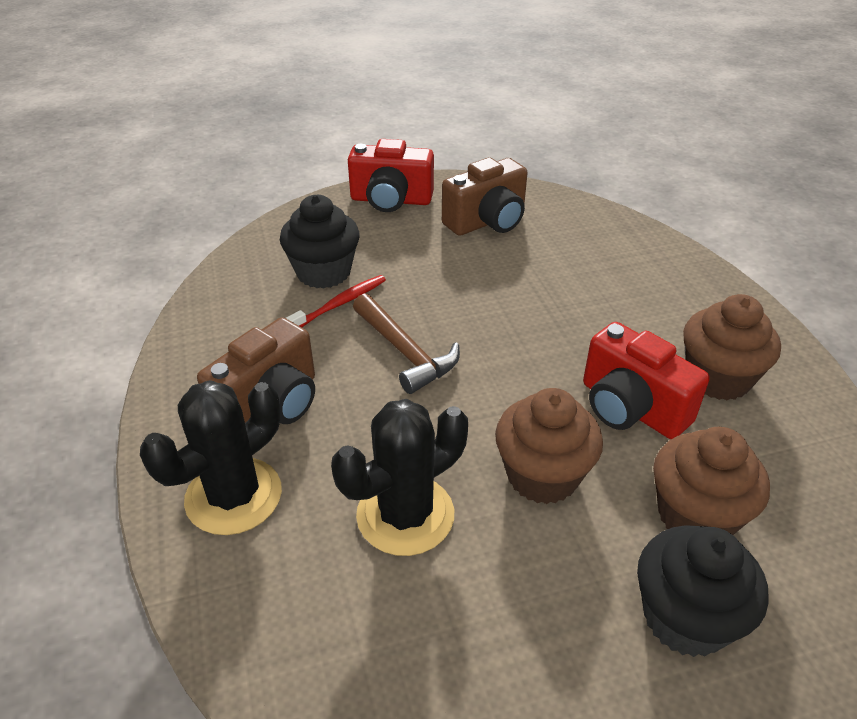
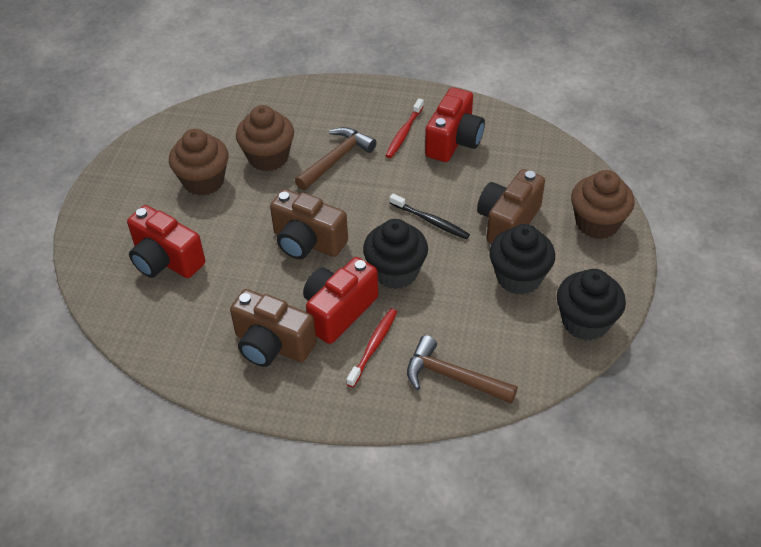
black cactus: 2 -> 0
black cupcake: 2 -> 3
black toothbrush: 0 -> 1
brown camera: 2 -> 3
brown hammer: 1 -> 2
red camera: 2 -> 3
red toothbrush: 1 -> 2

